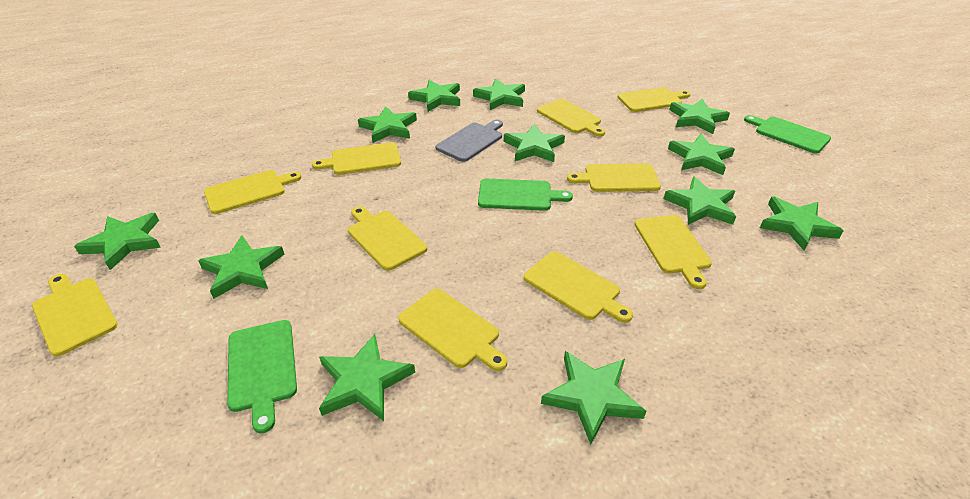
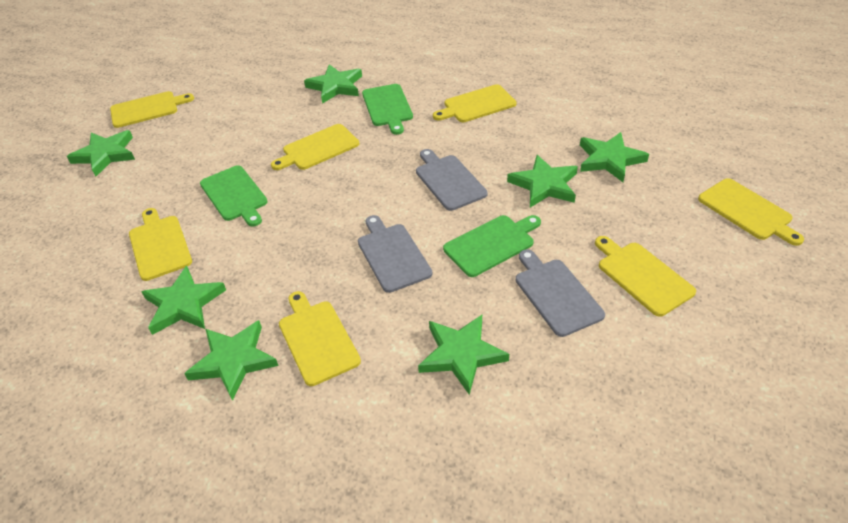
green star: 12 -> 7
grey cutting board: 1 -> 3
yellow cutting board: 10 -> 7

